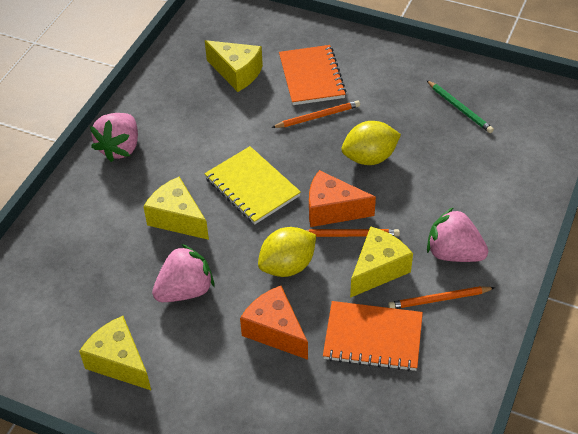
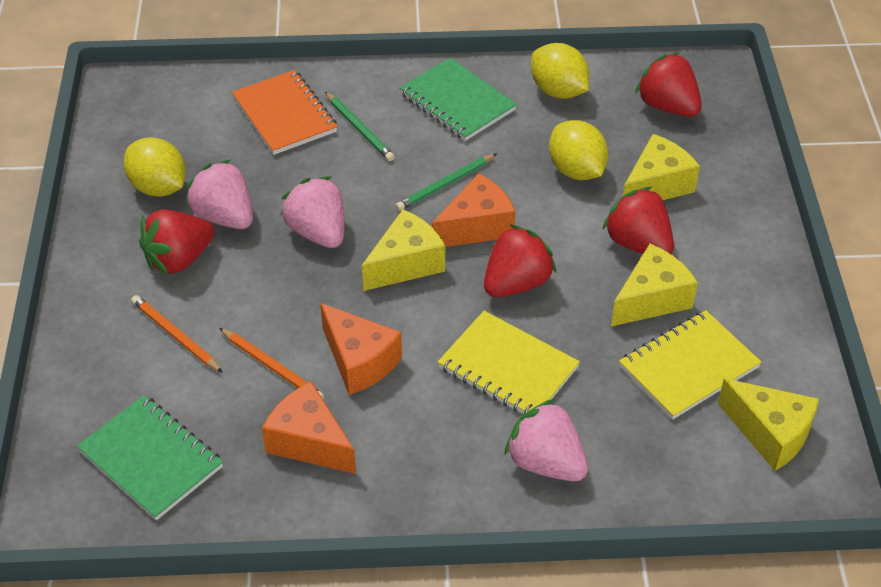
green notebook: 0 -> 2
green pencil: 1 -> 2
orange cheese: 2 -> 3
orange notebook: 2 -> 1
orange pencil: 3 -> 2
red strawberry: 0 -> 4
yellow lemon: 2 -> 3
yellow notebook: 1 -> 2

